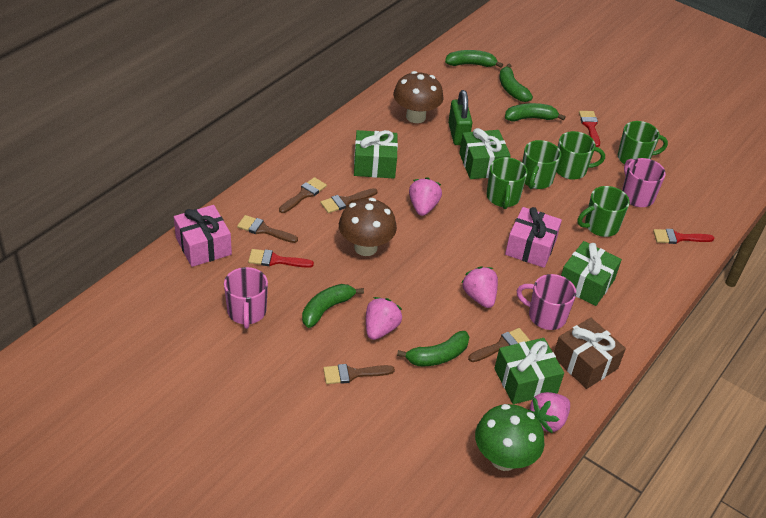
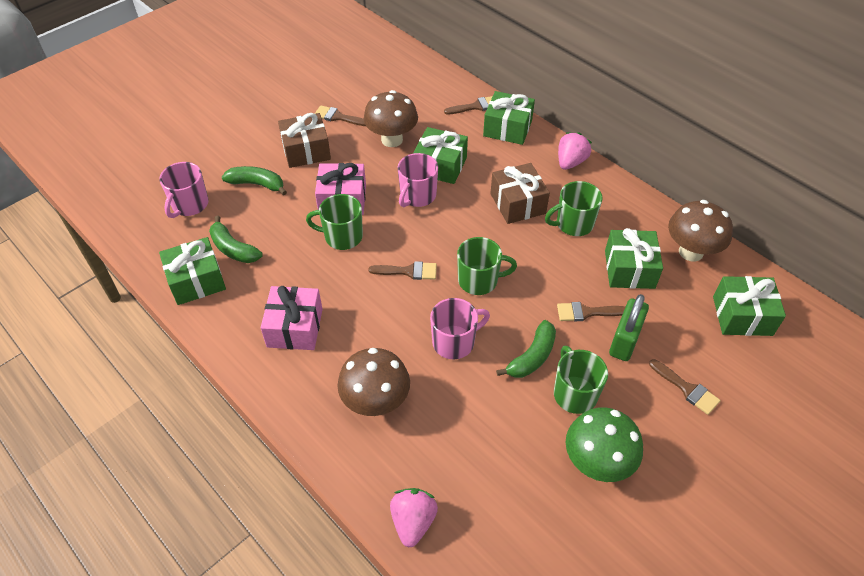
brown gift: 1 -> 2
brown mushroom: 2 -> 3
green banana: 5 -> 3
green gift: 4 -> 5
green mug: 5 -> 4
pink strawberry: 4 -> 2
red brush: 3 -> 0

